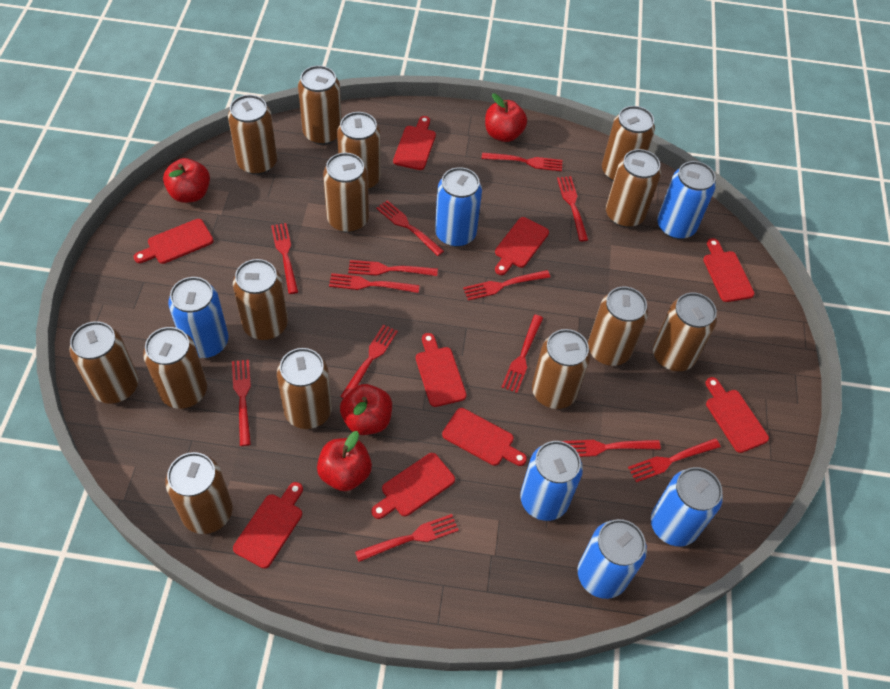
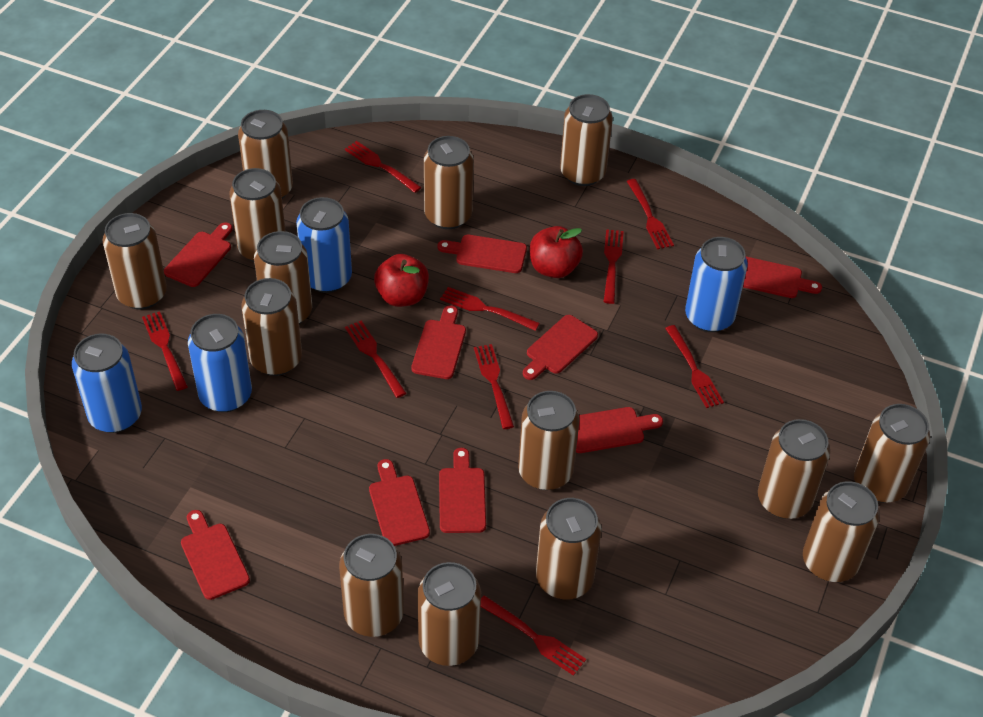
blue can: 6 -> 4
red apple: 4 -> 2
red fork: 13 -> 9

